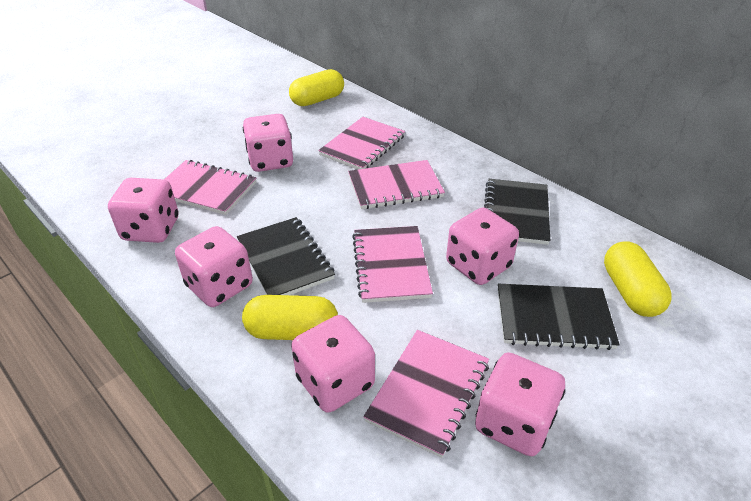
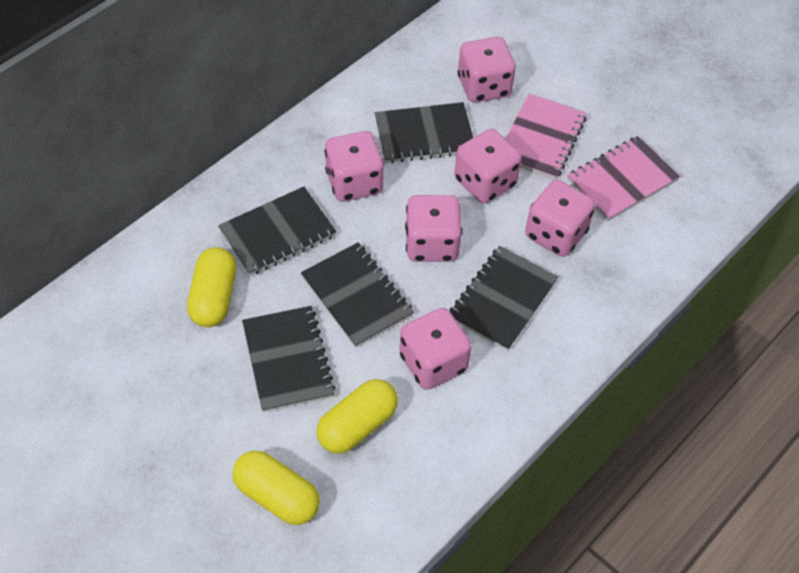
black notebook: 3 -> 5
pink notebook: 5 -> 2

